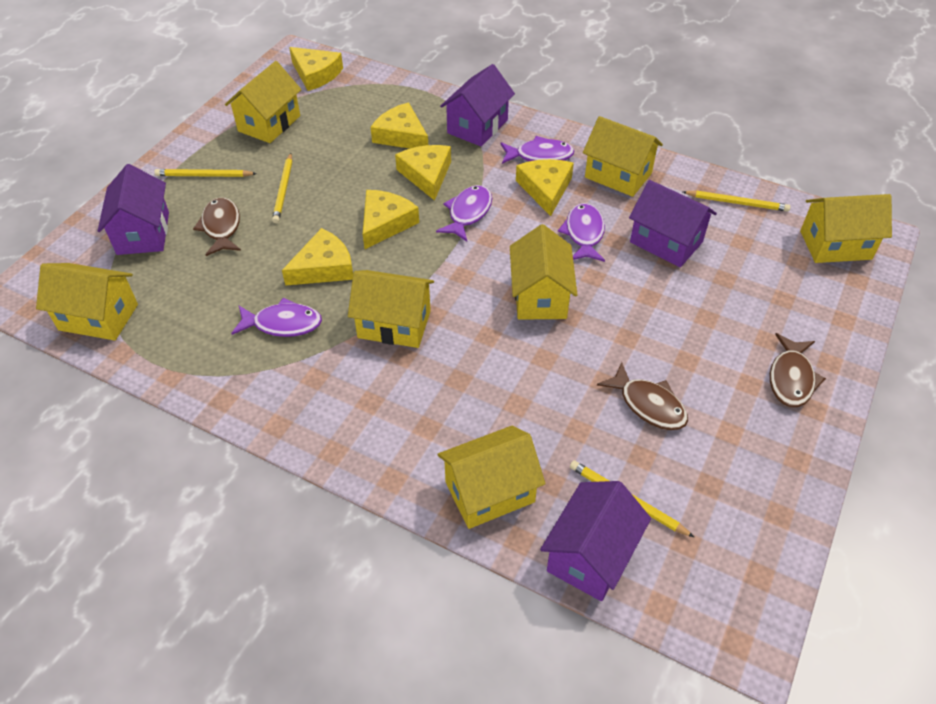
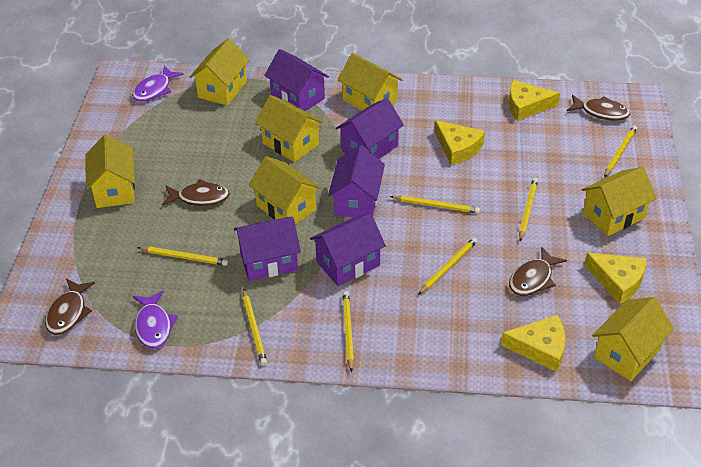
brown fish: 3 -> 4
purple fish: 4 -> 2
purple house: 4 -> 5
yellow cheese: 6 -> 4
yellow pencil: 4 -> 7

